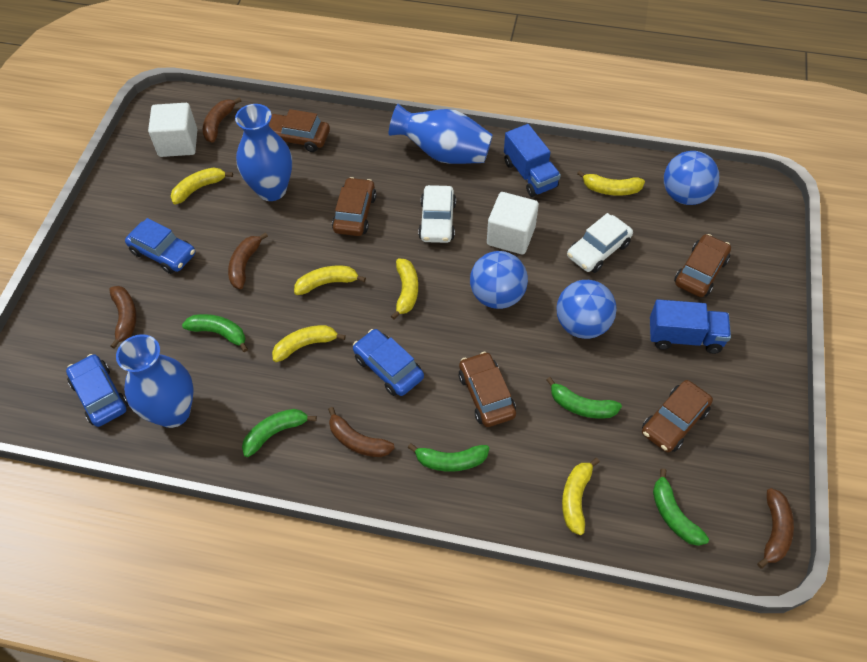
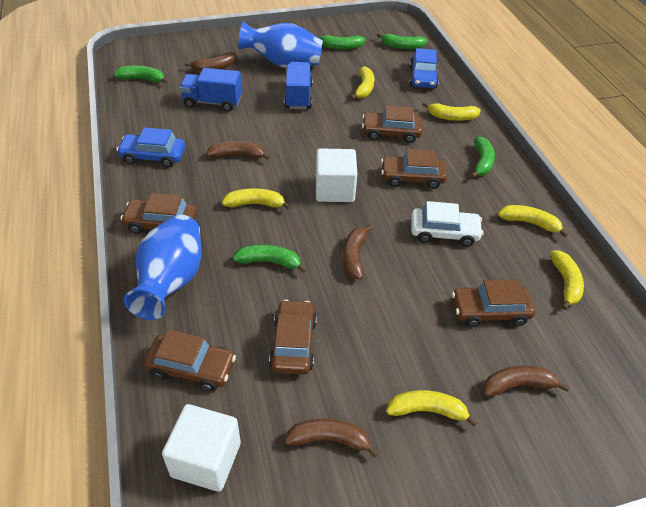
blue ball: 3 -> 0
blue car: 3 -> 2
blue vase: 3 -> 2
brown car: 5 -> 6
white car: 2 -> 1

